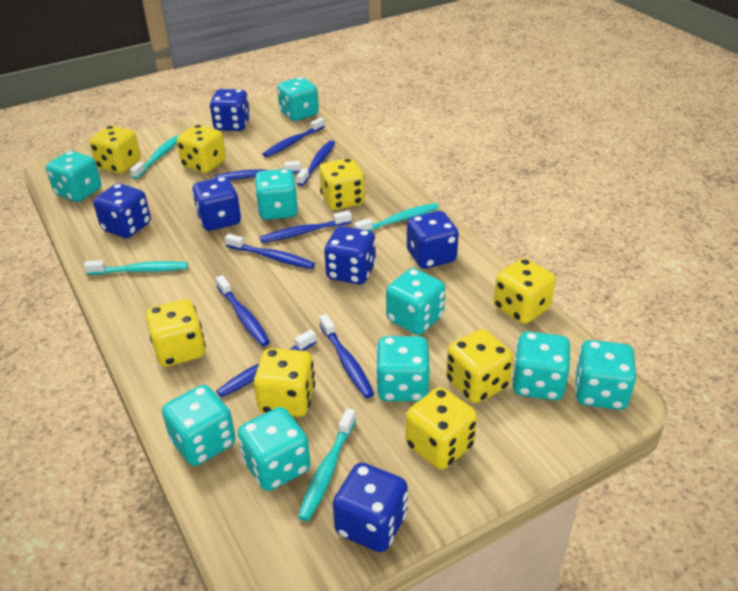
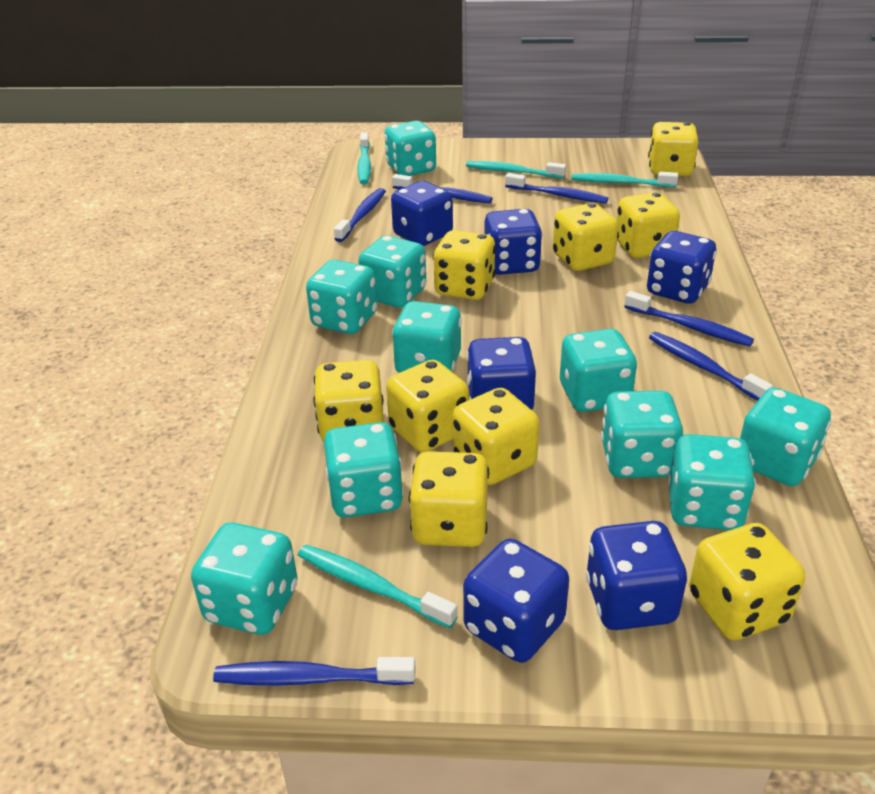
blue toothbrush: 8 -> 6
turquoise dice: 9 -> 10
yellow dice: 8 -> 9

